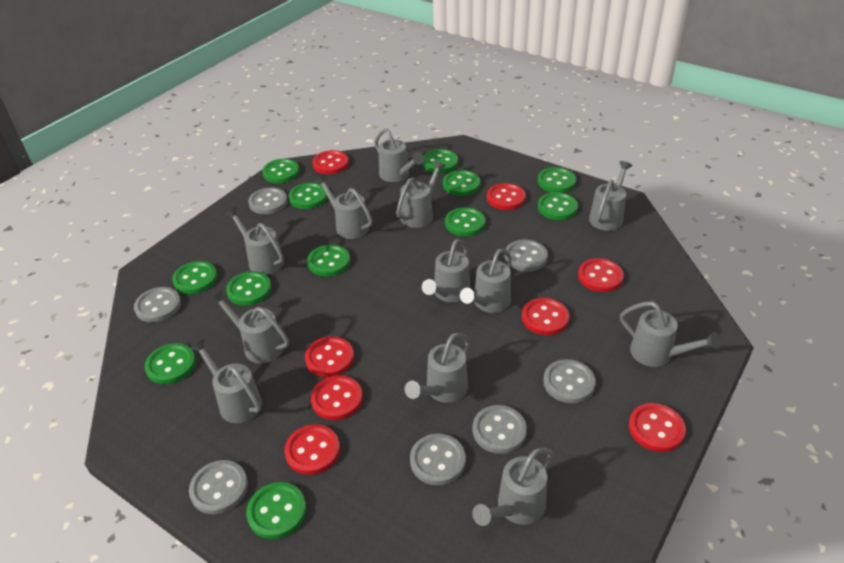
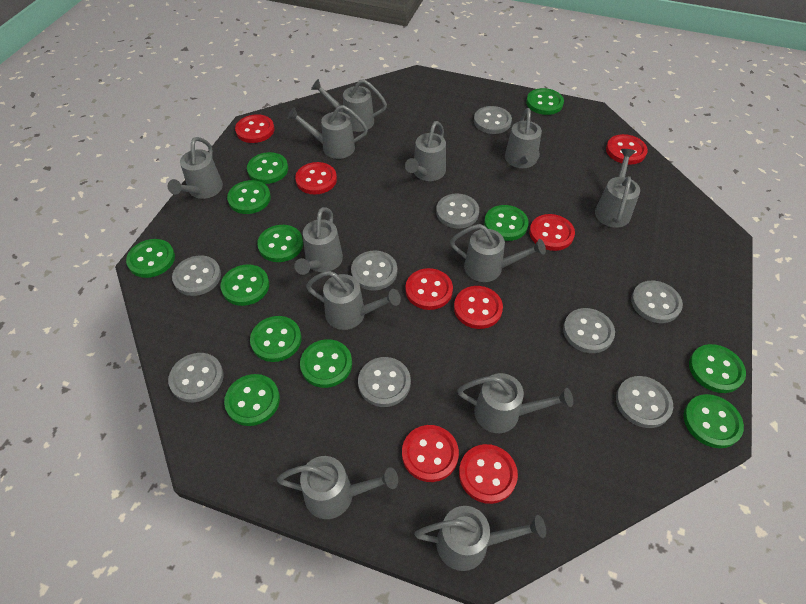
grey button: 7 -> 9

